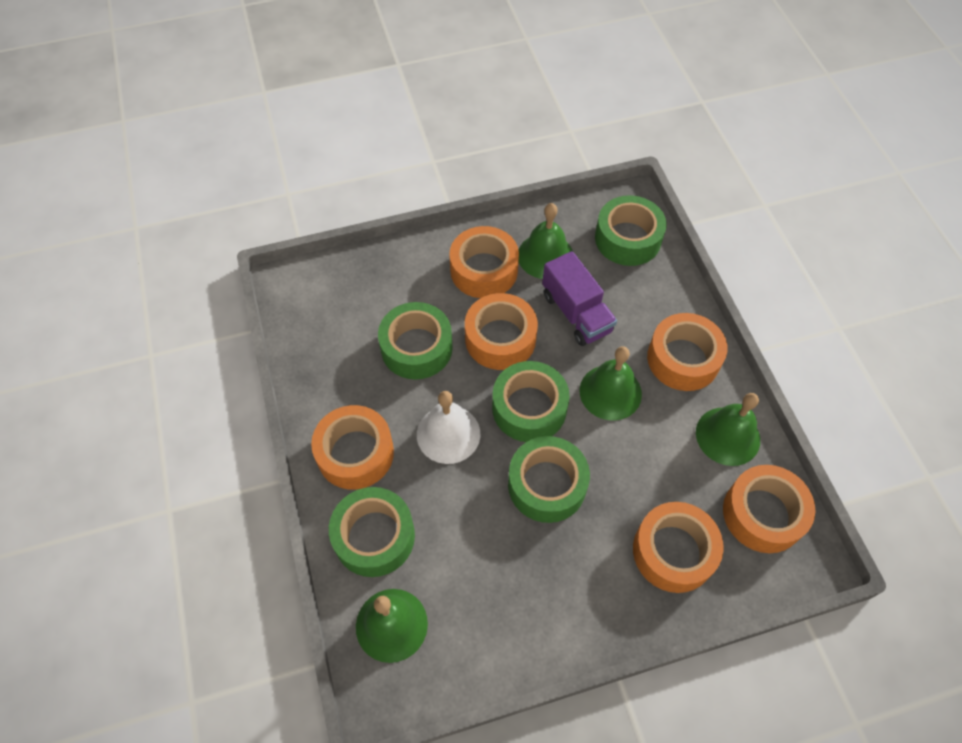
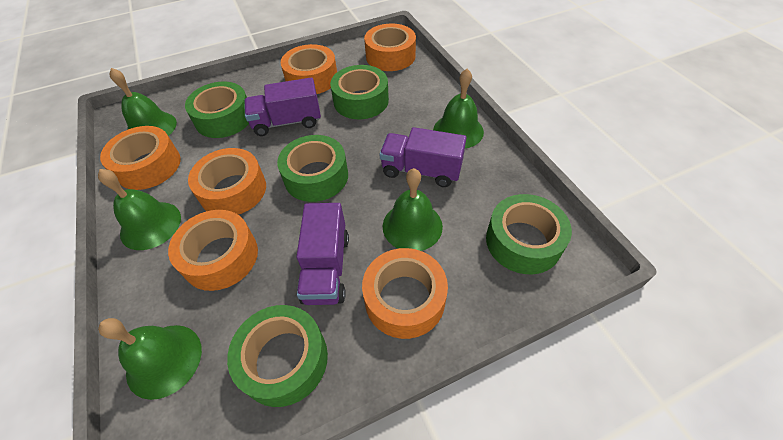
green bell: 4 -> 5
purple truck: 1 -> 3
white bell: 1 -> 0

